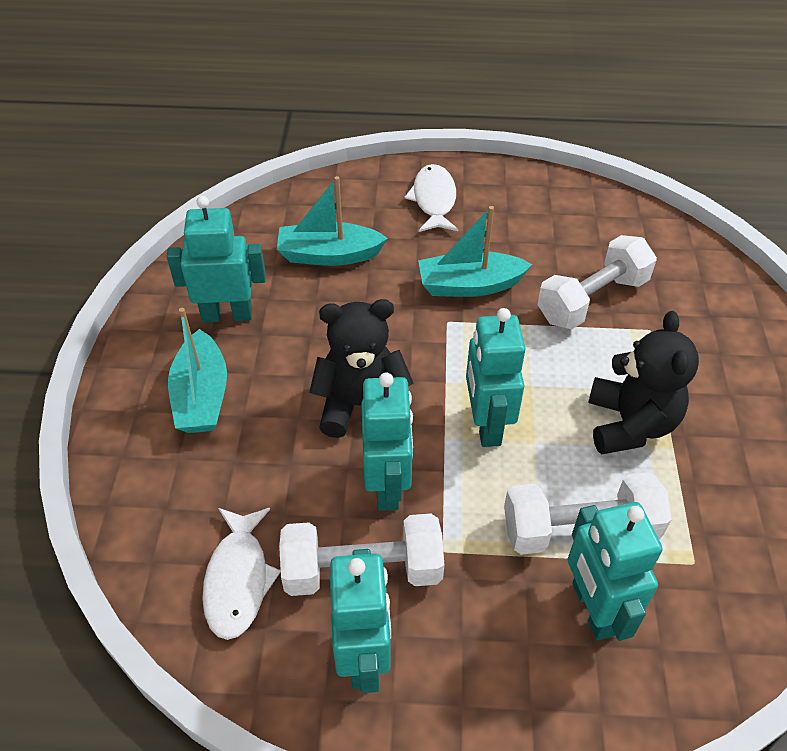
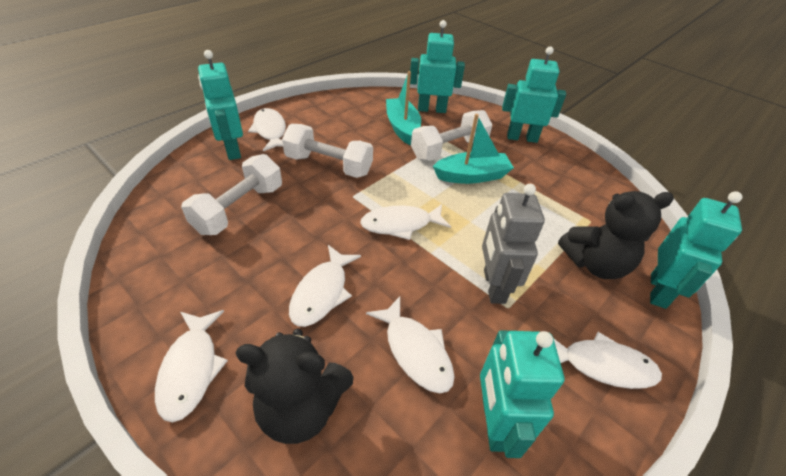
grey robot: 0 -> 1
turquoise boat: 3 -> 2
white fish: 2 -> 6

